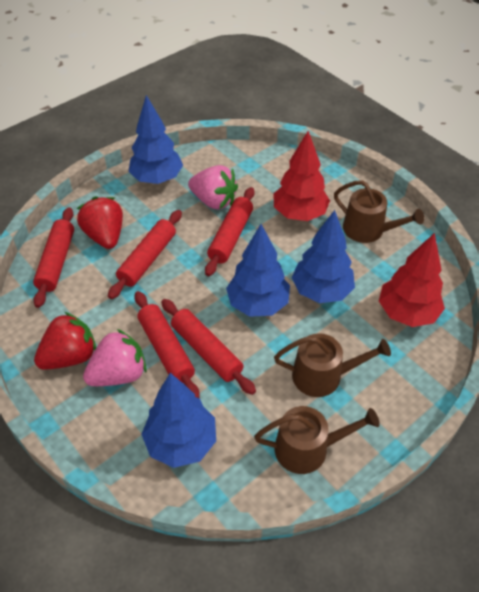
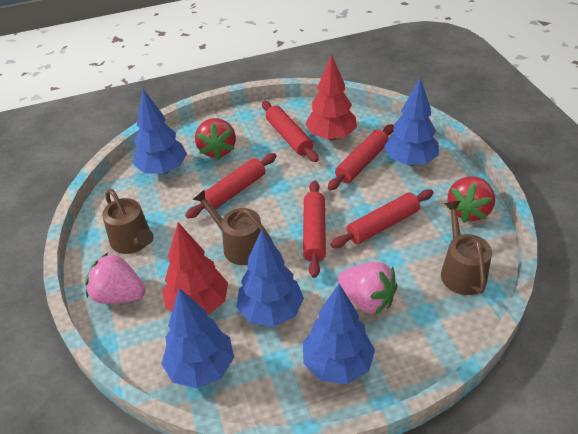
blue tree: 4 -> 5

